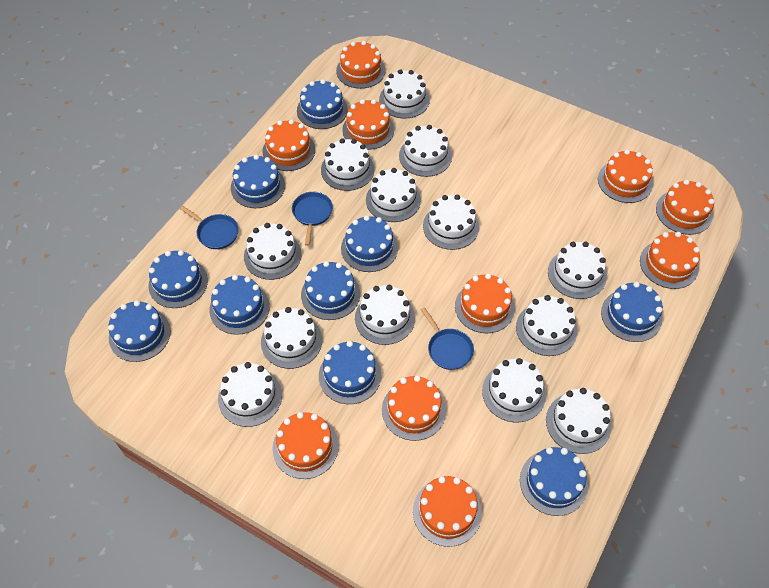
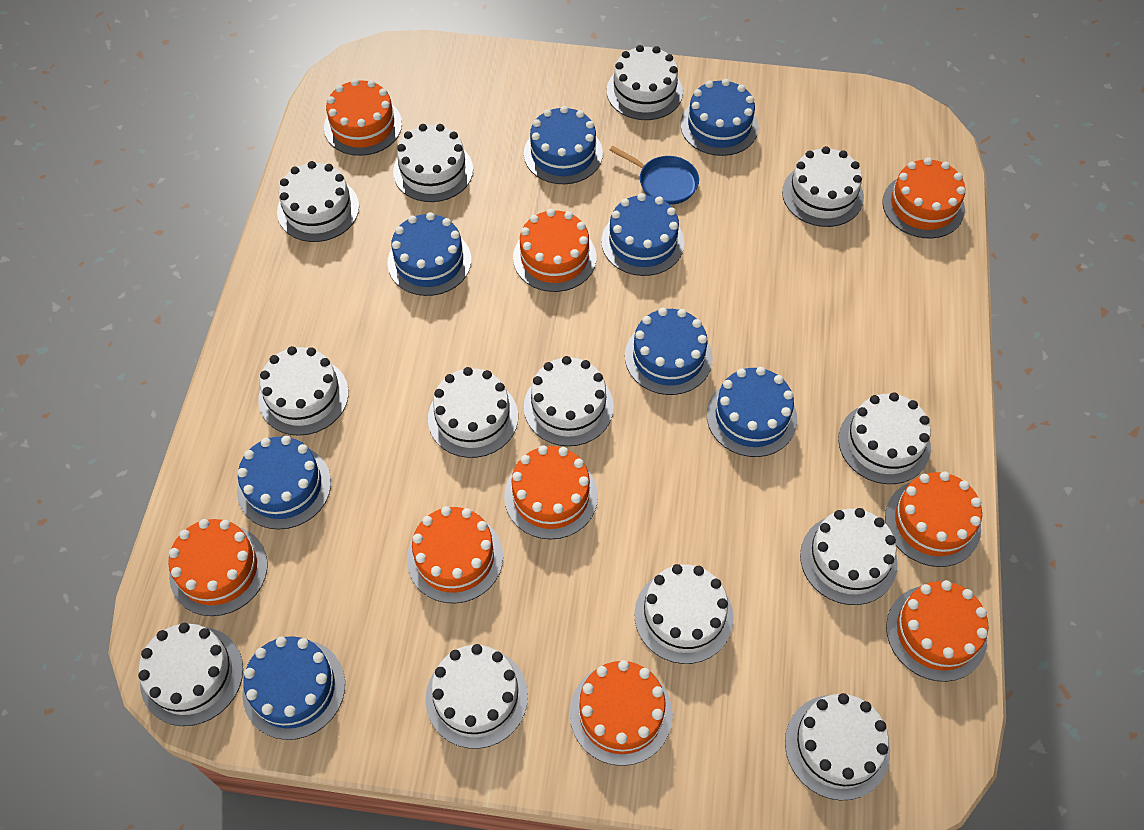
blue cake: 10 -> 8
blue pan: 3 -> 1
orange cake: 10 -> 9

